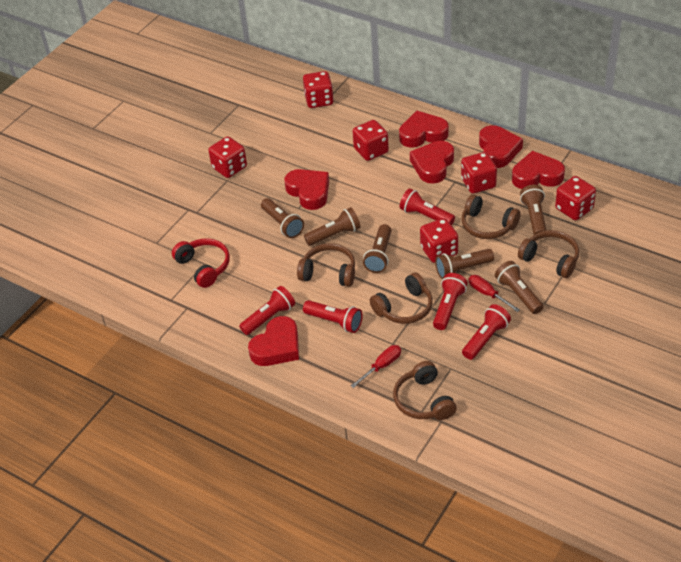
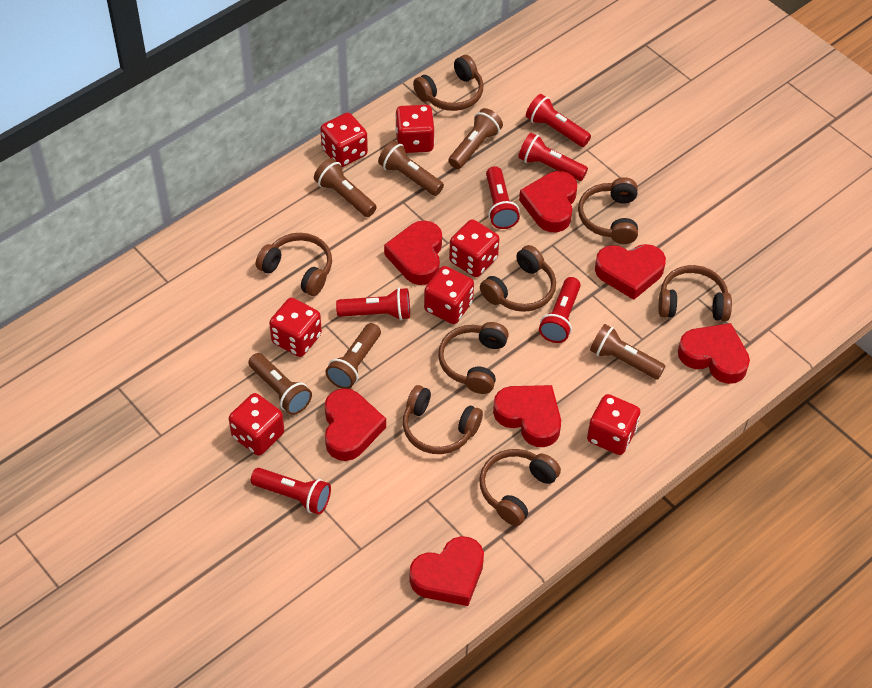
brown headphones: 5 -> 8
red dice: 6 -> 7
red flashlight: 5 -> 6
red headphones: 1 -> 0
red heart: 6 -> 7
red screwdriver: 2 -> 0

